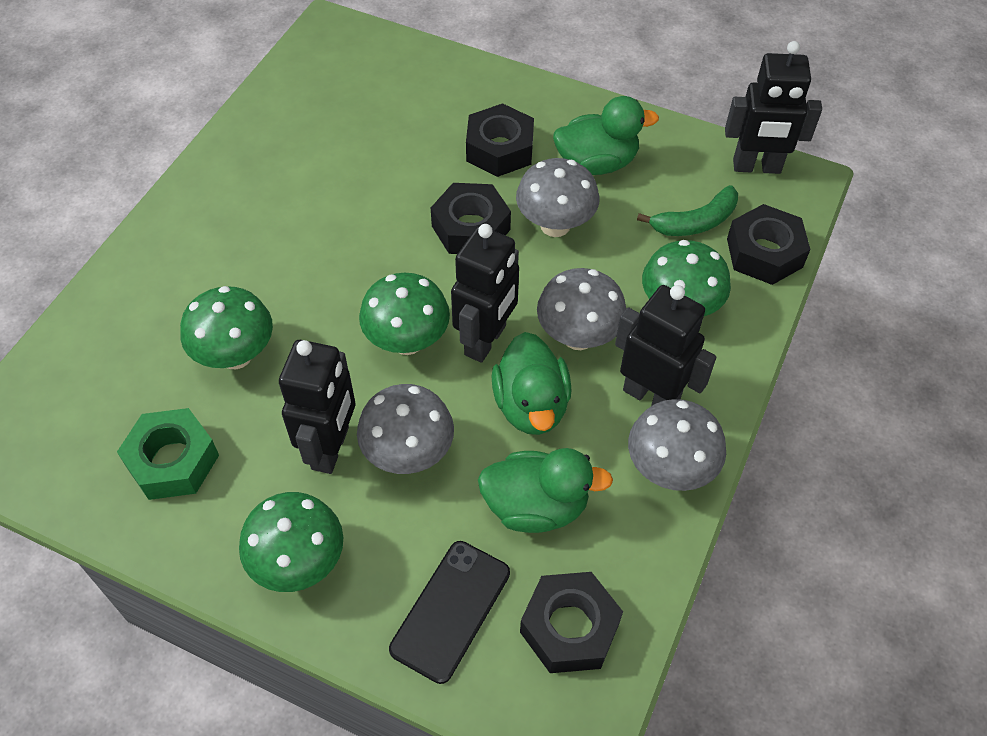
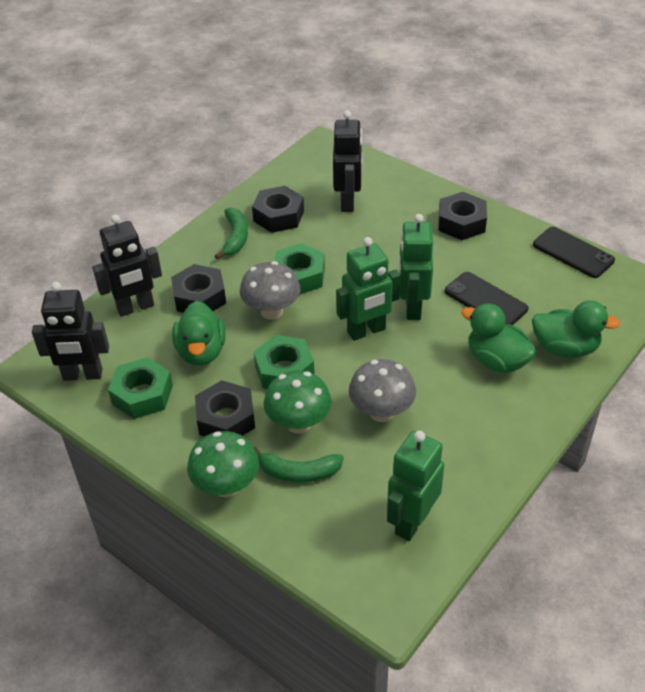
black phone: 1 -> 2
black robot: 4 -> 3
green banana: 1 -> 2
green mushroom: 4 -> 2
green nut: 1 -> 3
green robot: 0 -> 3
grey mushroom: 4 -> 2

